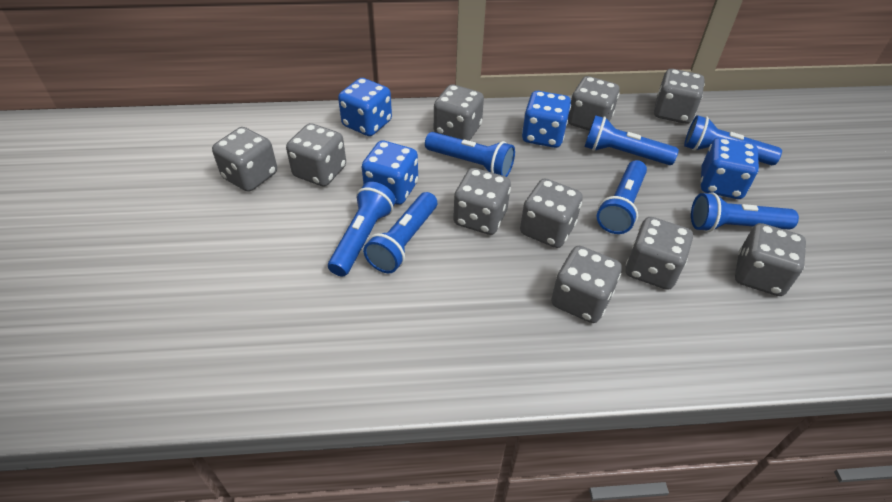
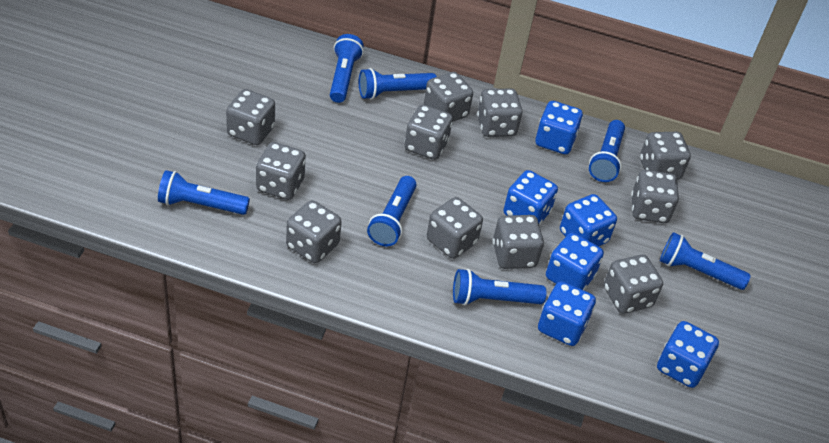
blue dice: 4 -> 6
grey dice: 10 -> 11

